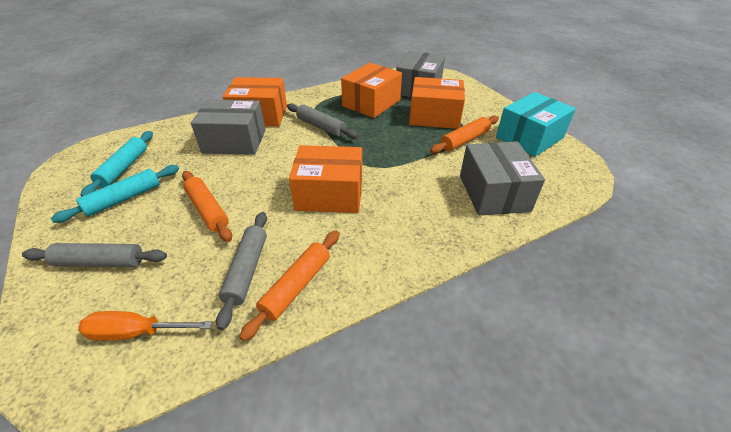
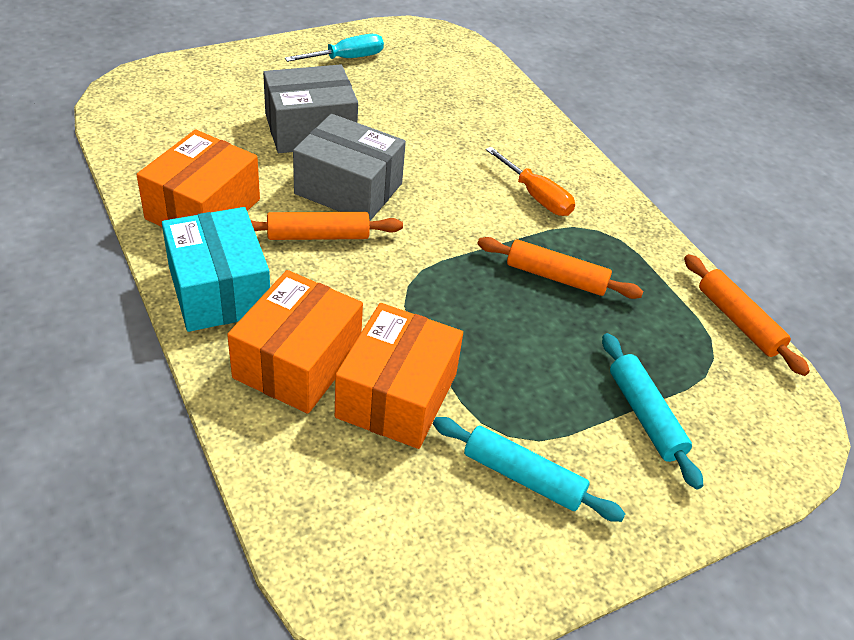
grey box: 3 -> 2
grey rolling pin: 3 -> 0
orange box: 4 -> 3
turquoise screwdriver: 0 -> 1

